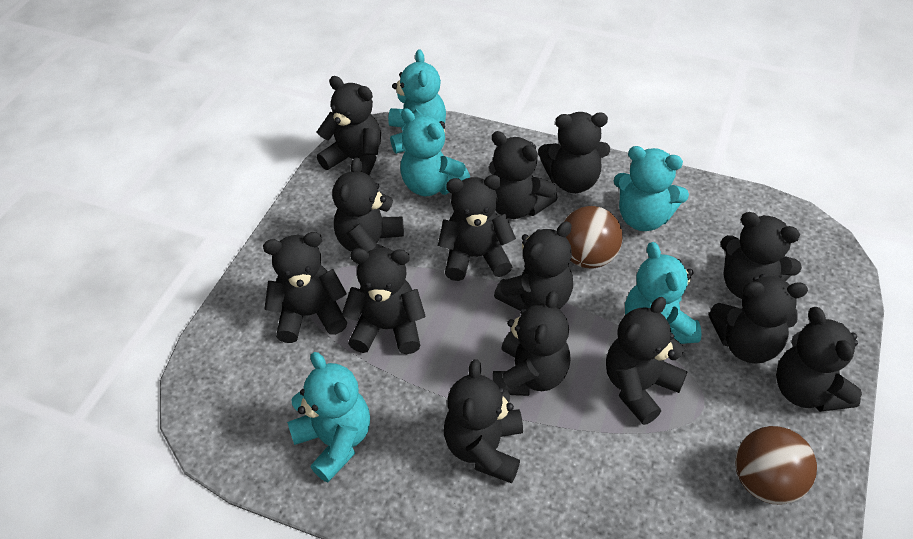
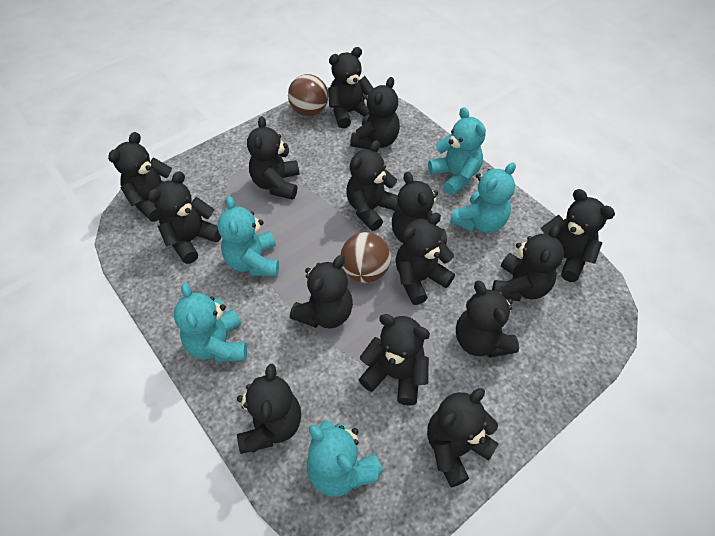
black teddy bear: 14 -> 15

